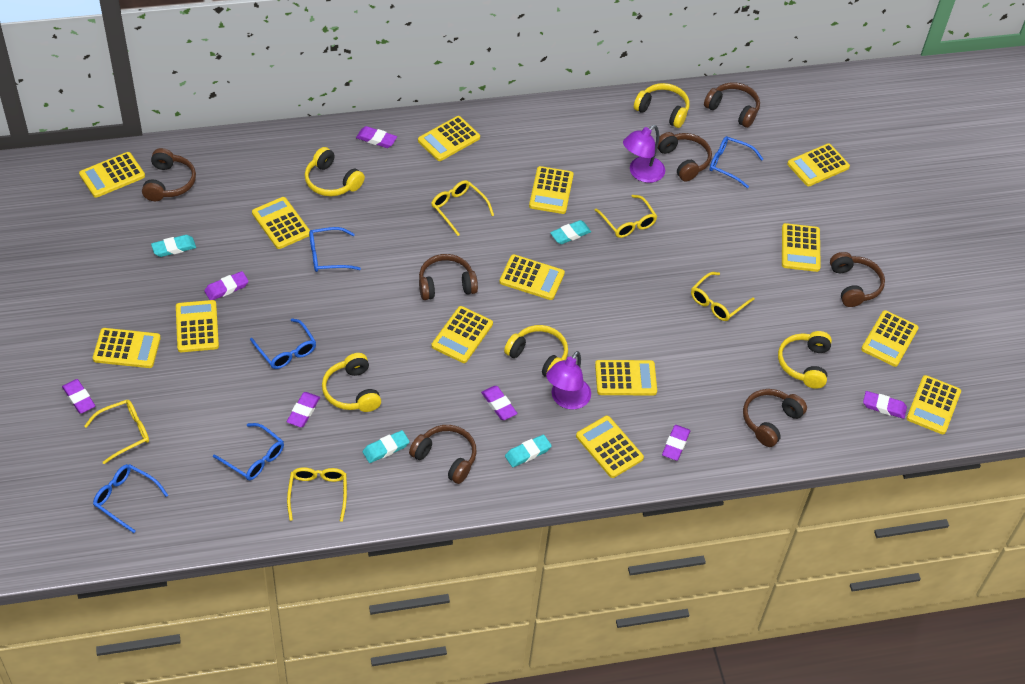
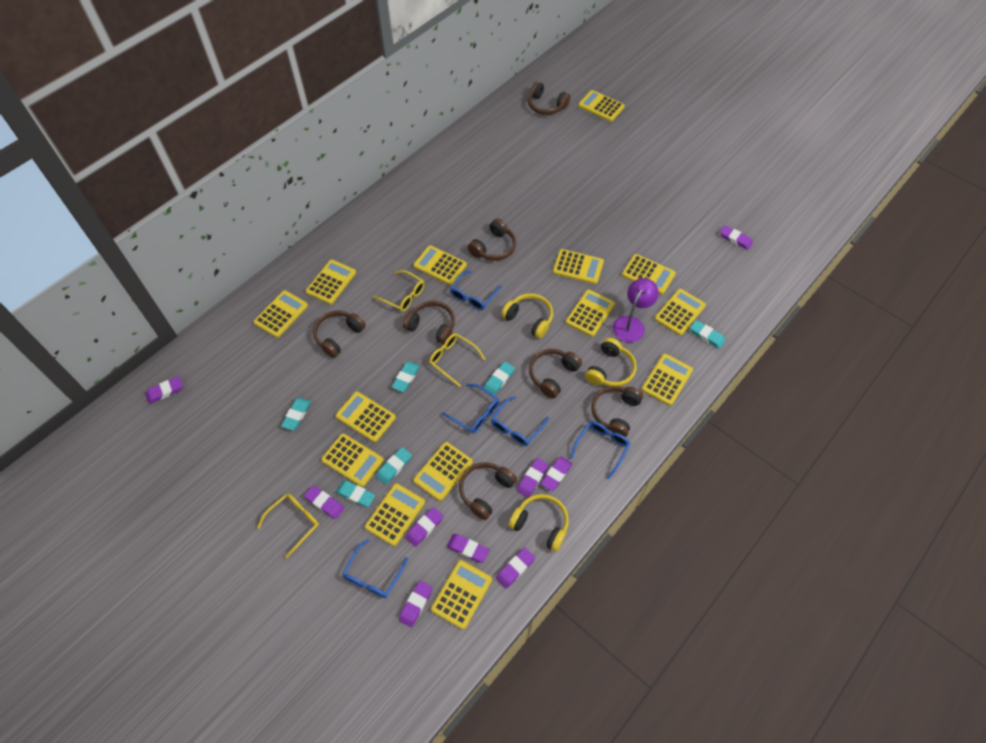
purple eraser: 7 -> 9
purple lamp: 2 -> 1
turquoise eraser: 4 -> 6
yellow glasses: 5 -> 3
yellow headphones: 5 -> 3

